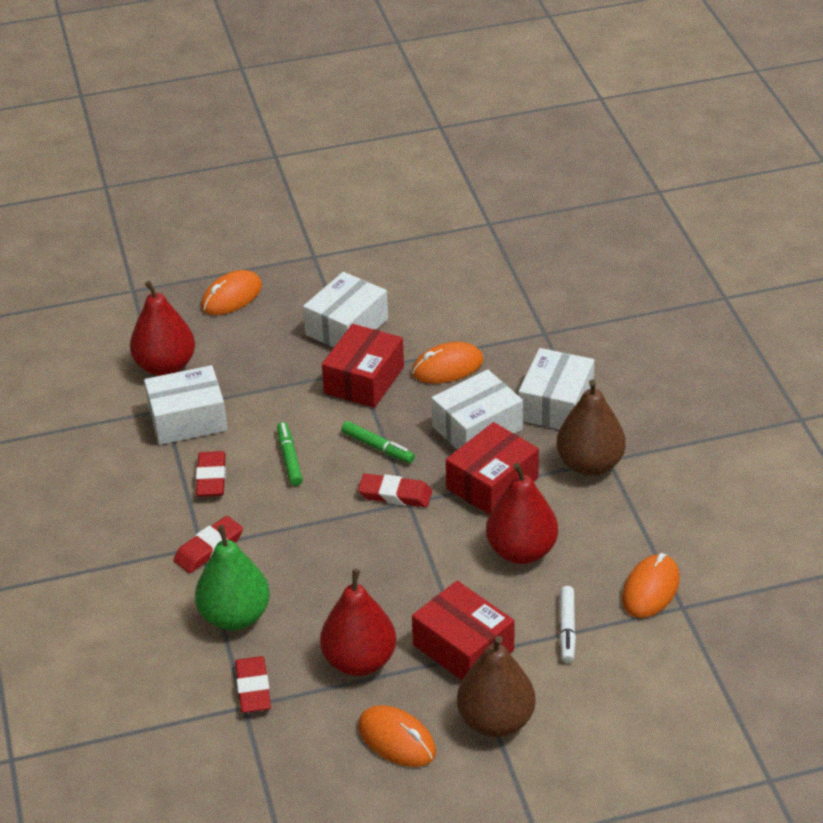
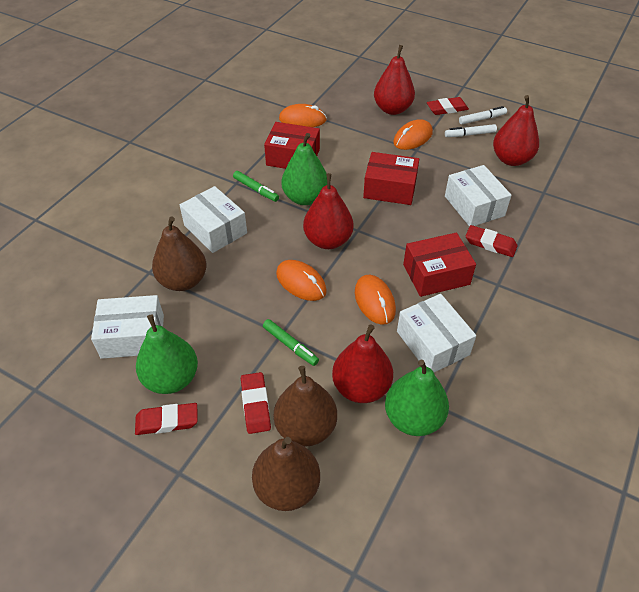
brown pear: 2 -> 3
green pear: 1 -> 3
red pear: 3 -> 4
white marker: 1 -> 2

